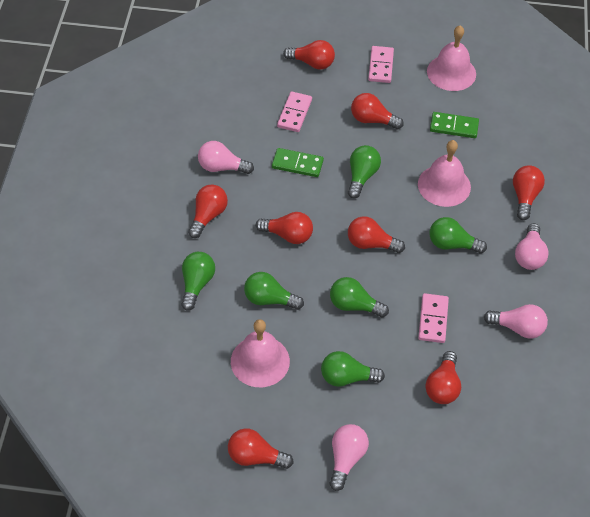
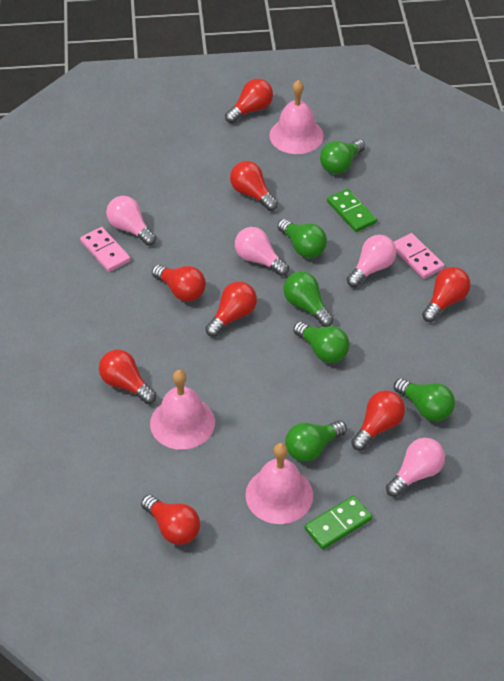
pink domino: 3 -> 2

